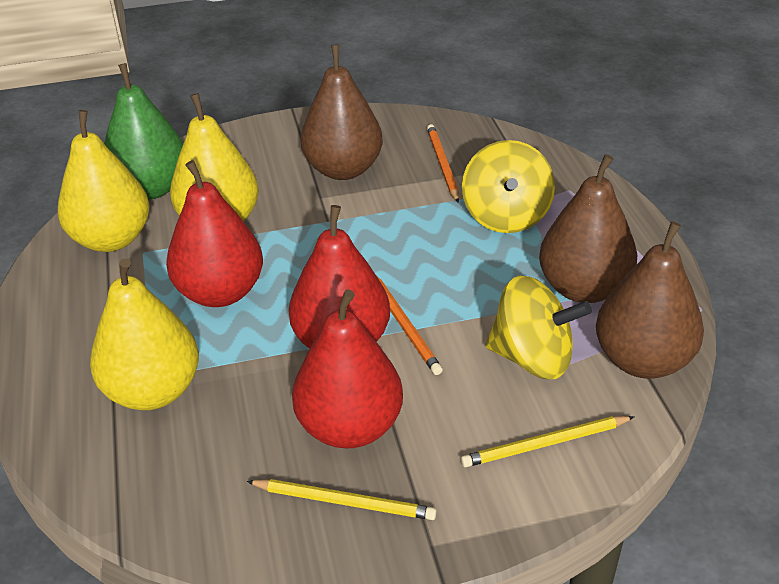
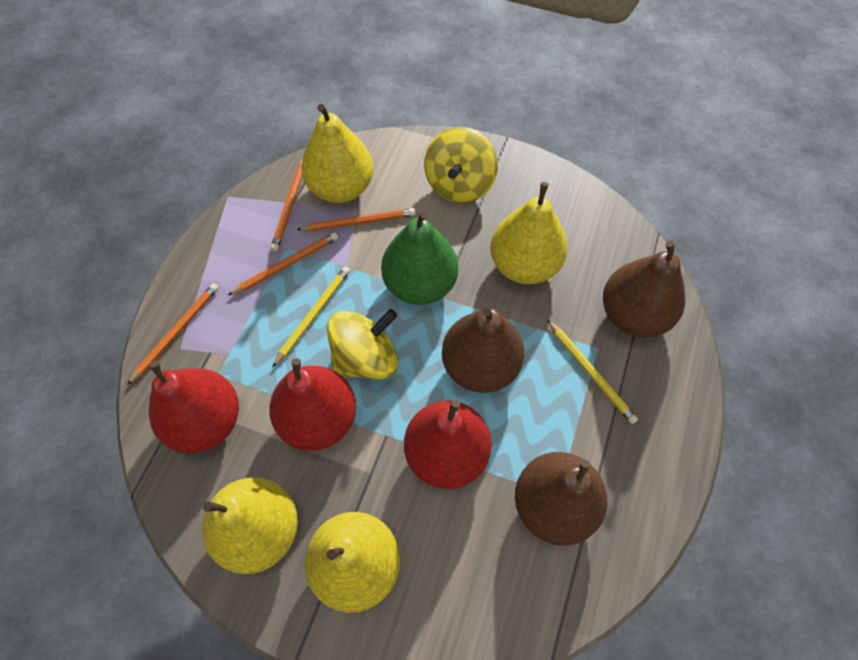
orange pencil: 2 -> 4
yellow pear: 3 -> 4

